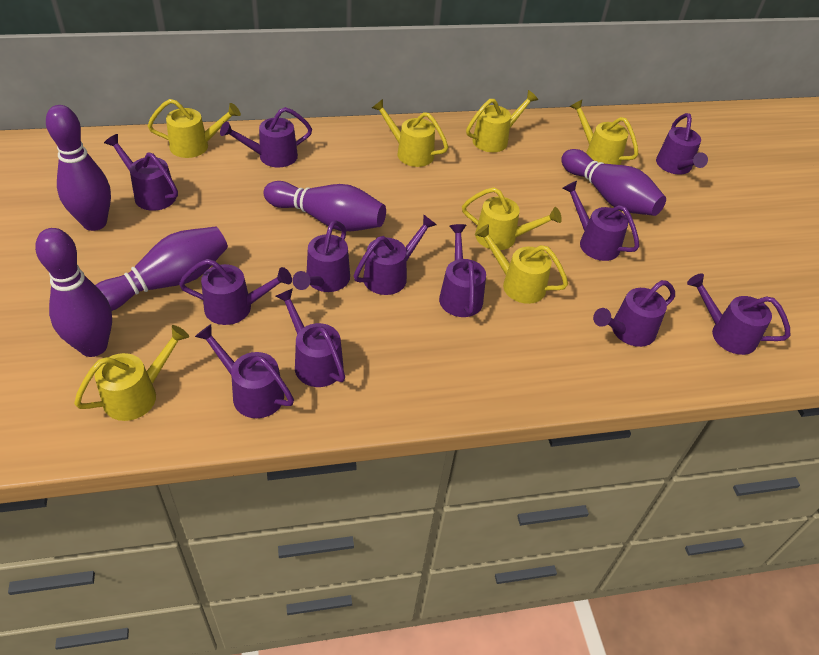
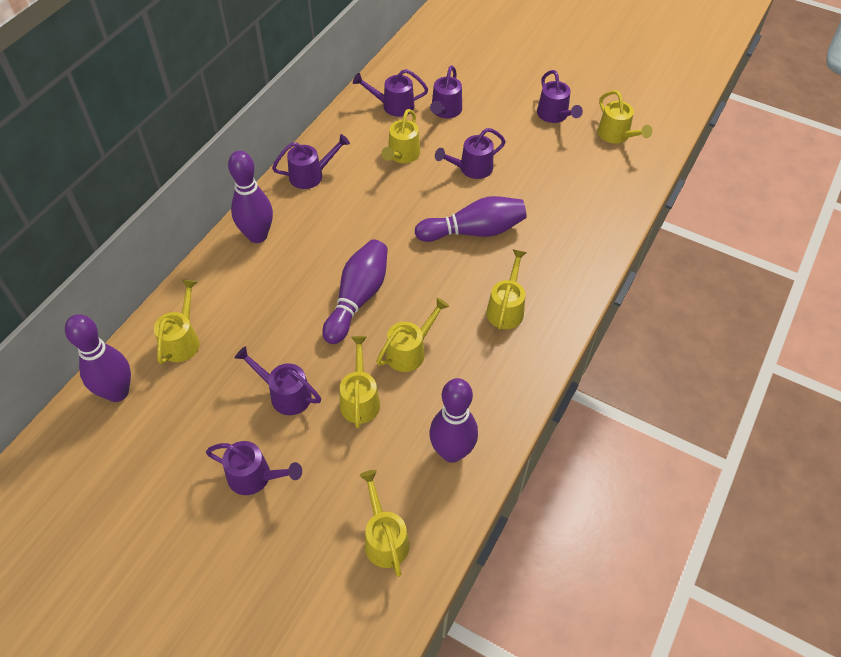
purple watering can: 12 -> 7

